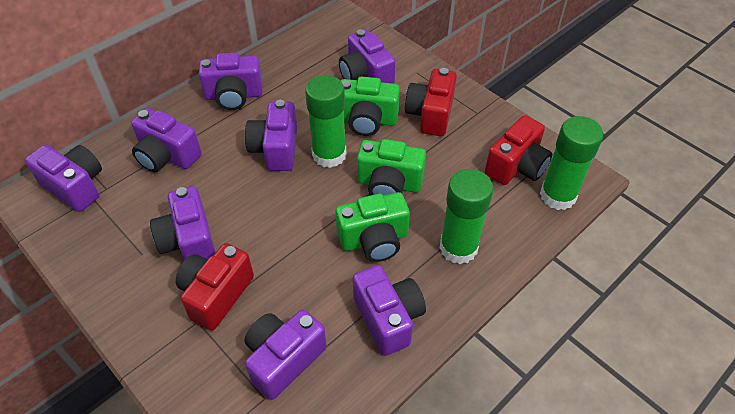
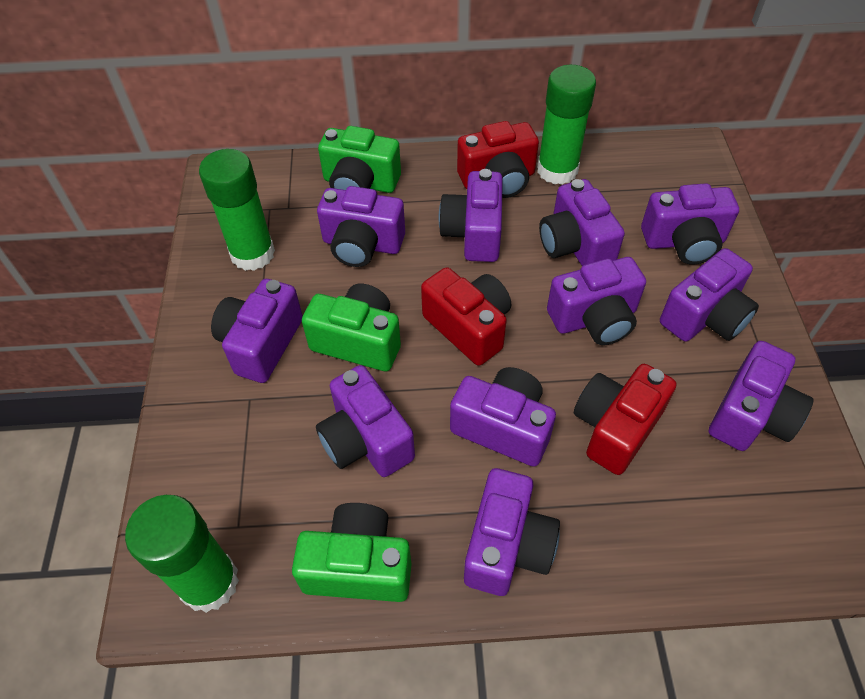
purple camera: 8 -> 11

